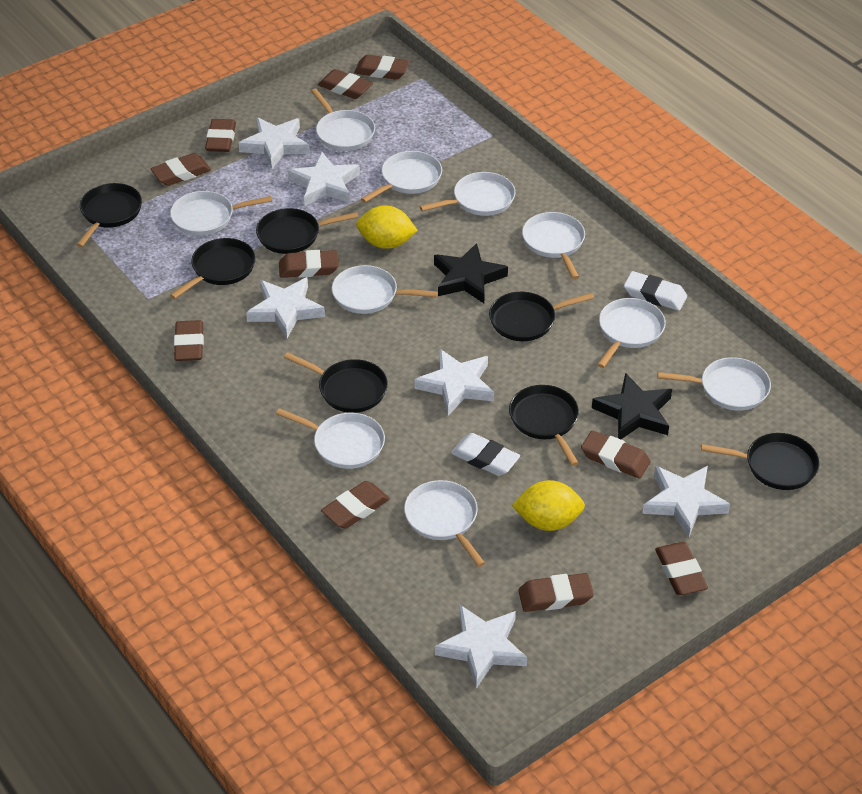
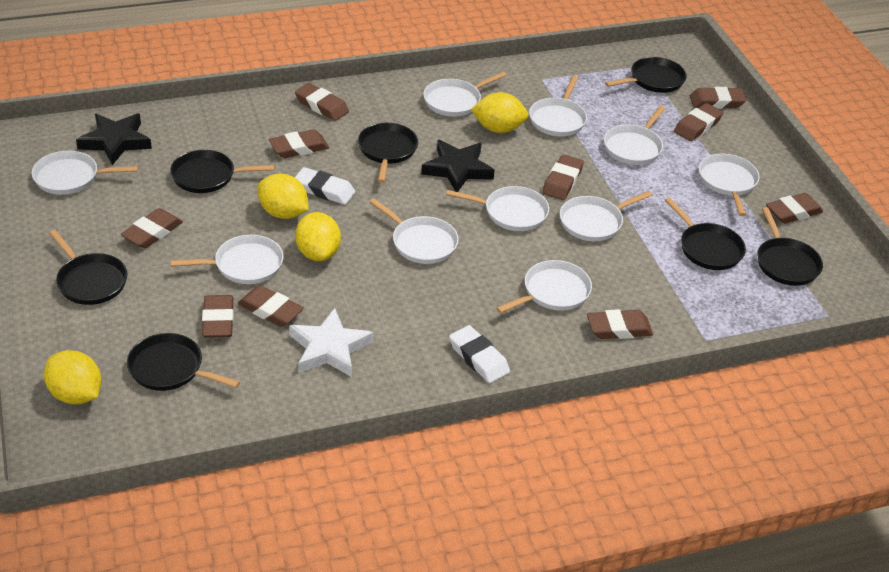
white star: 6 -> 1
yellow lemon: 2 -> 4

